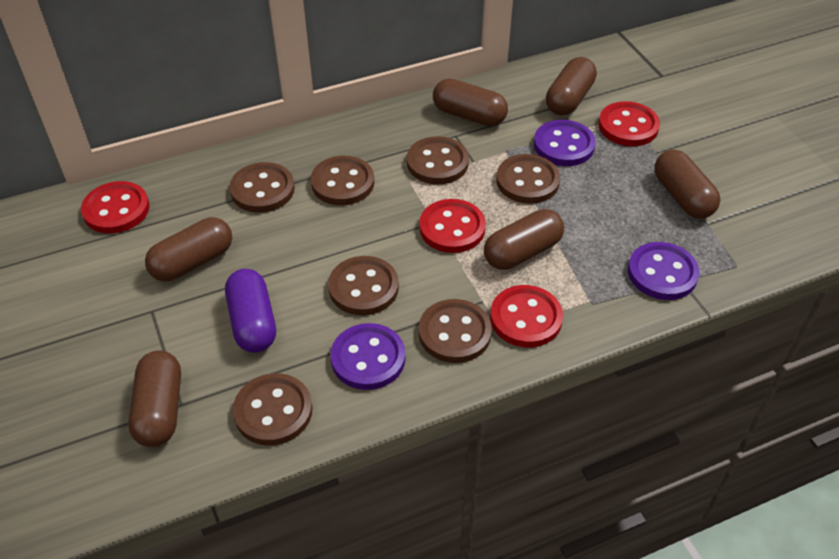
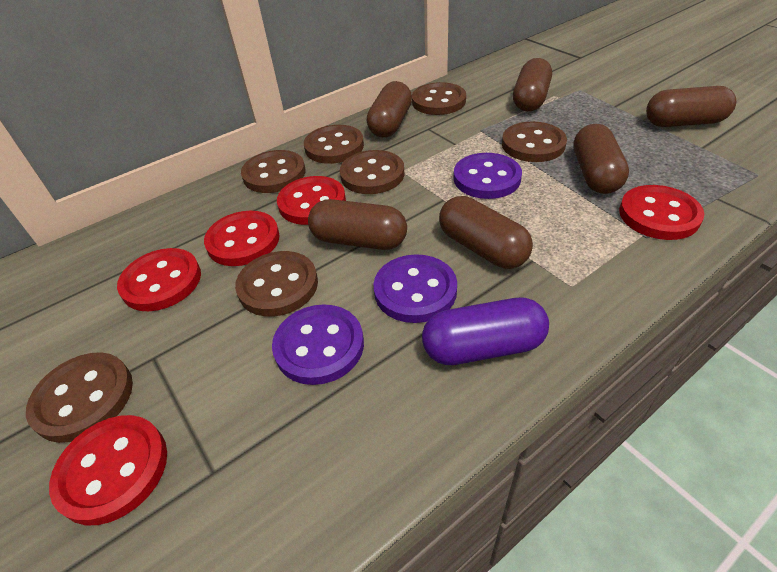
red button: 4 -> 5

